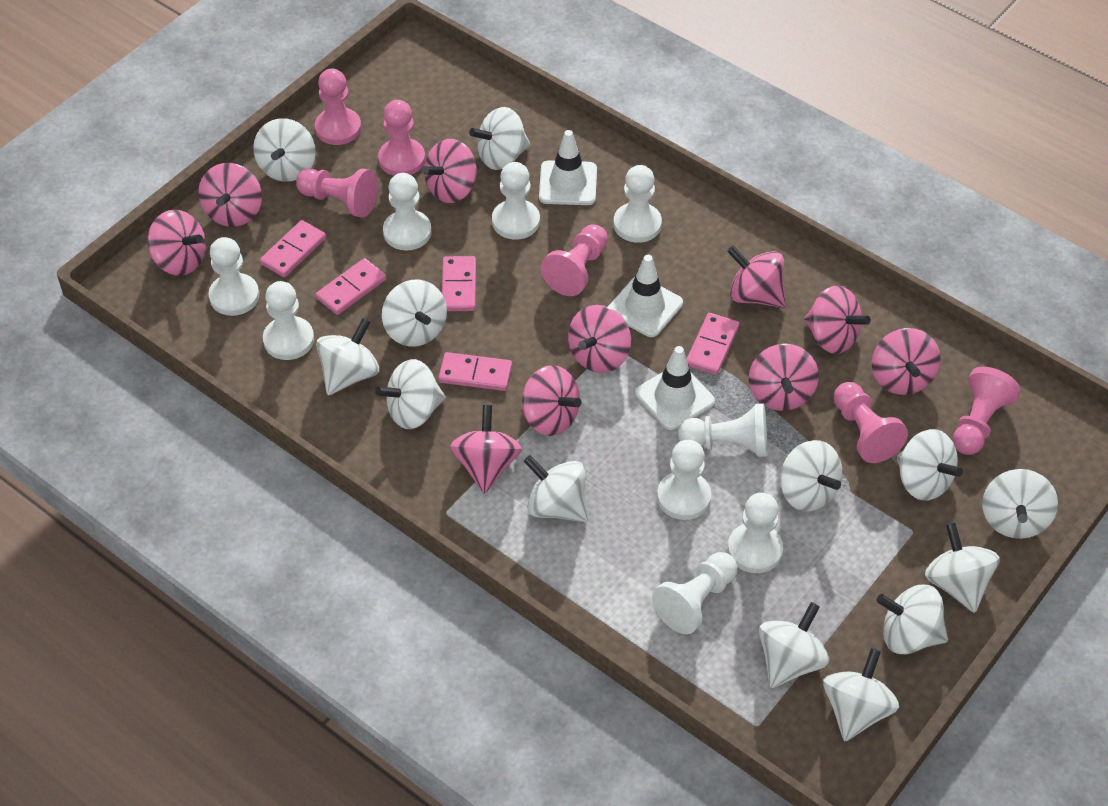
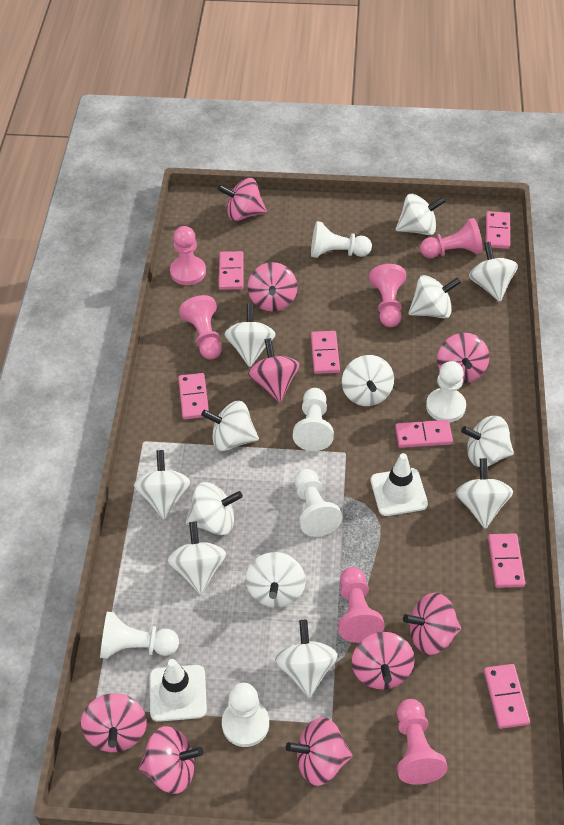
pink domino: 5 -> 7
pink spinning top: 10 -> 9
white pawn: 9 -> 6
white traffic cone: 3 -> 2

